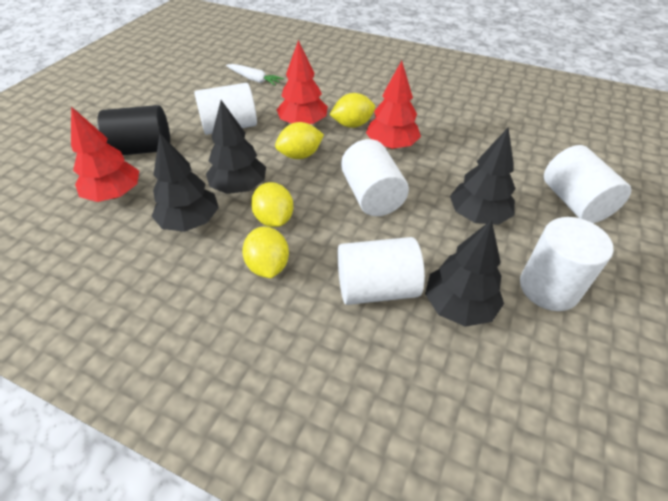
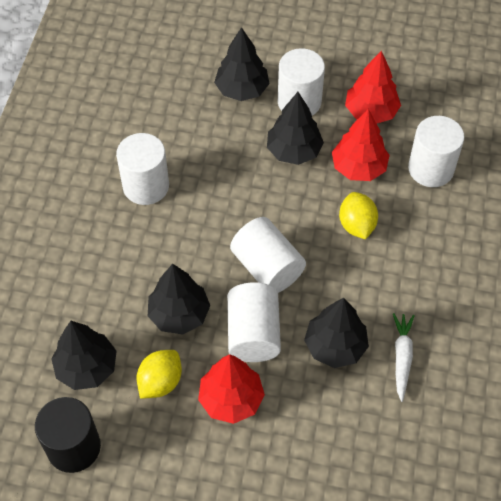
black tree: 4 -> 5
yellow lemon: 4 -> 2

